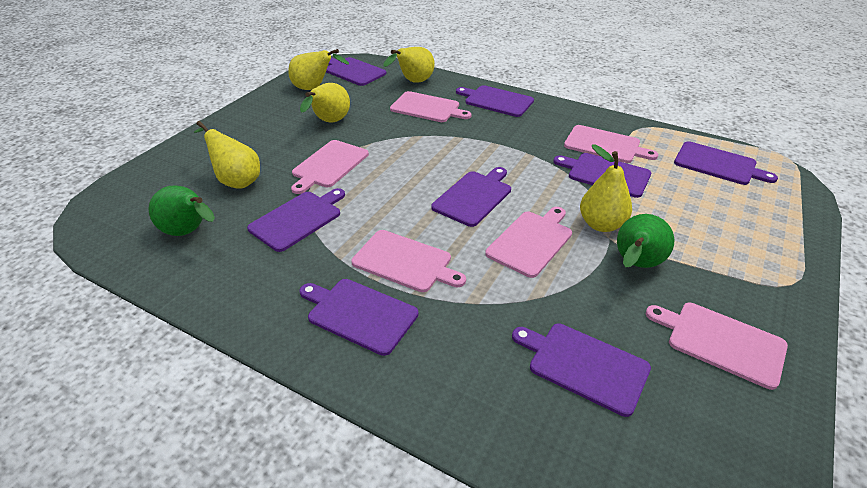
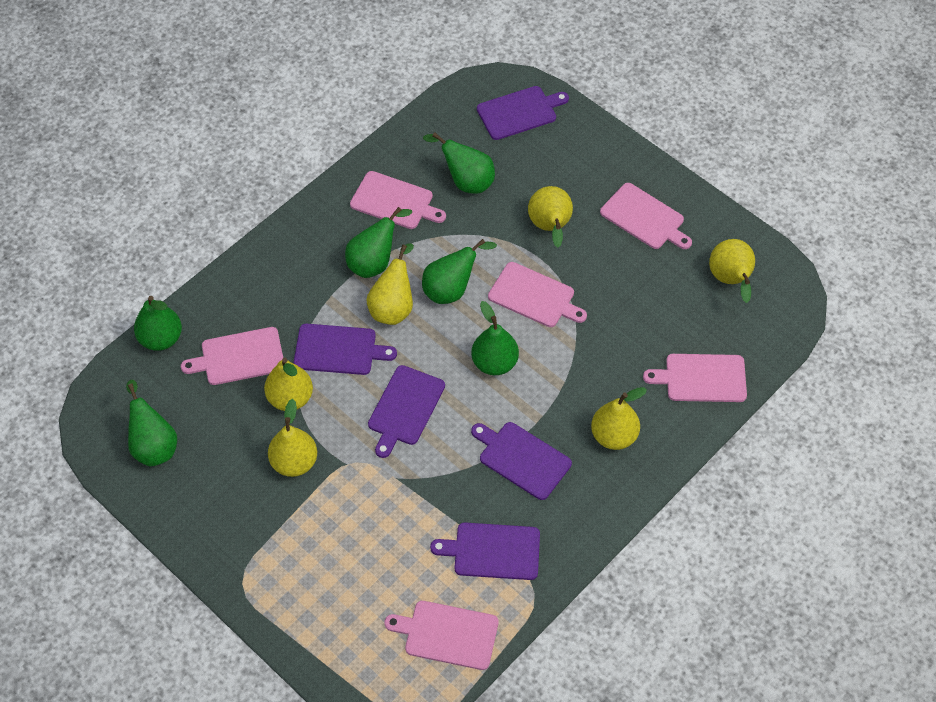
green pear: 2 -> 6
purple cutting board: 8 -> 5
yellow pear: 5 -> 6

